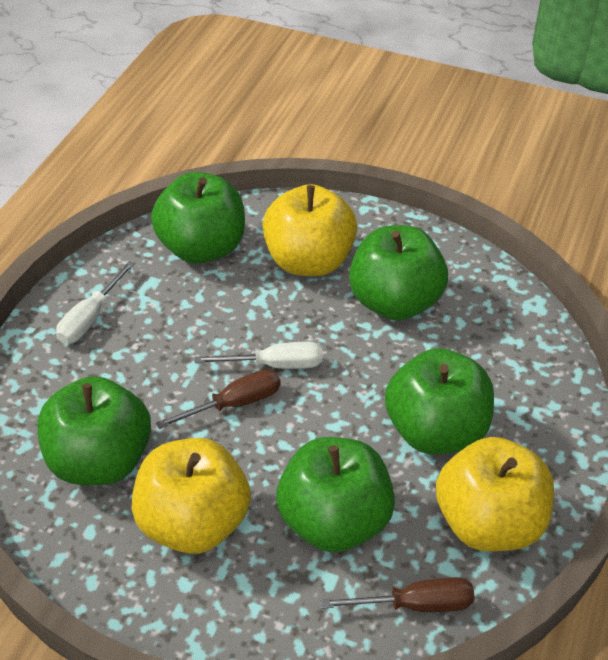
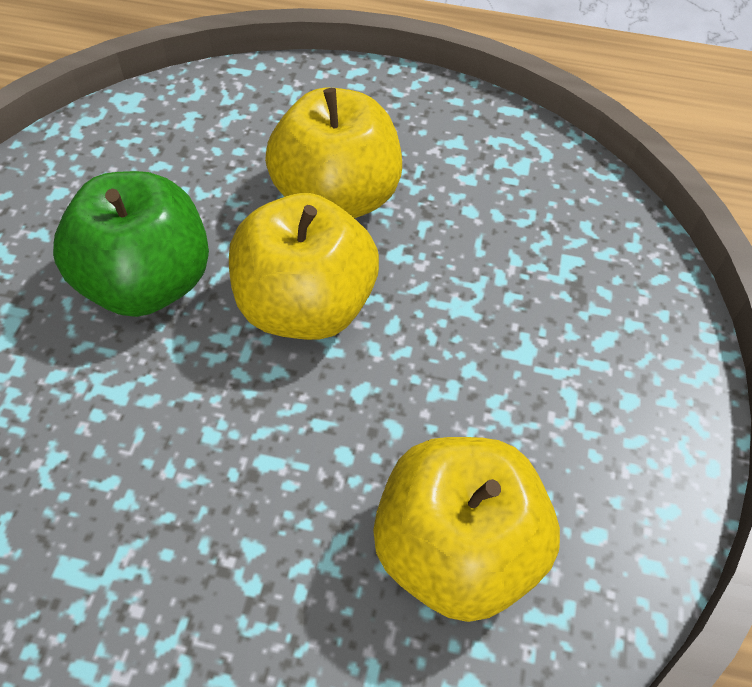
brown screwdriver: 2 -> 0
green apple: 5 -> 1
white screwdriver: 2 -> 0

